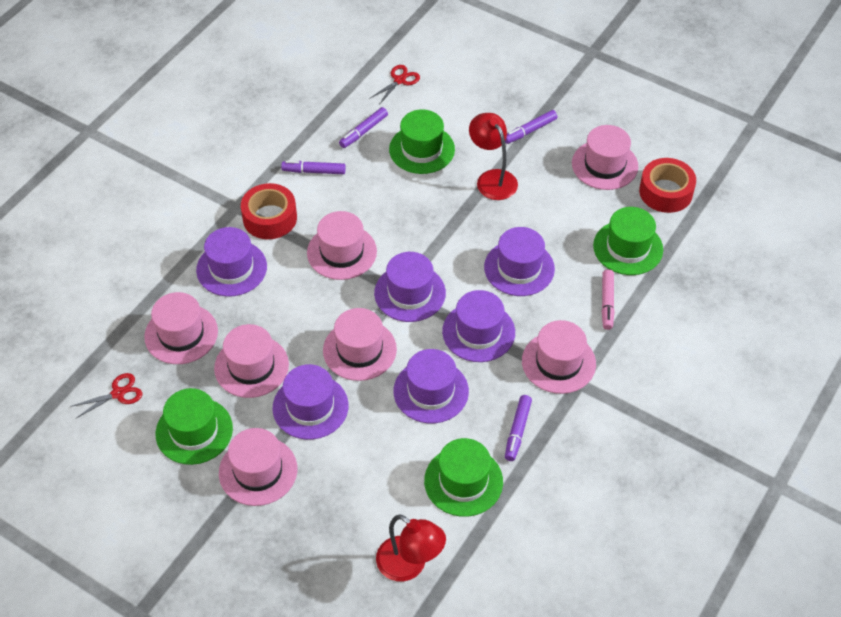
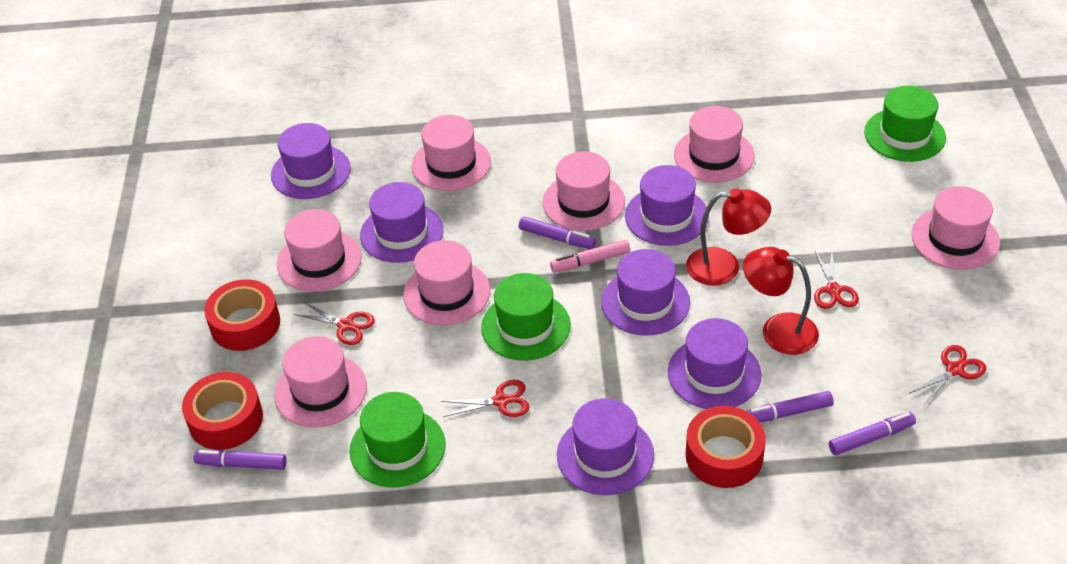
green hat: 4 -> 3
red scissors: 2 -> 4
red tape: 2 -> 3

